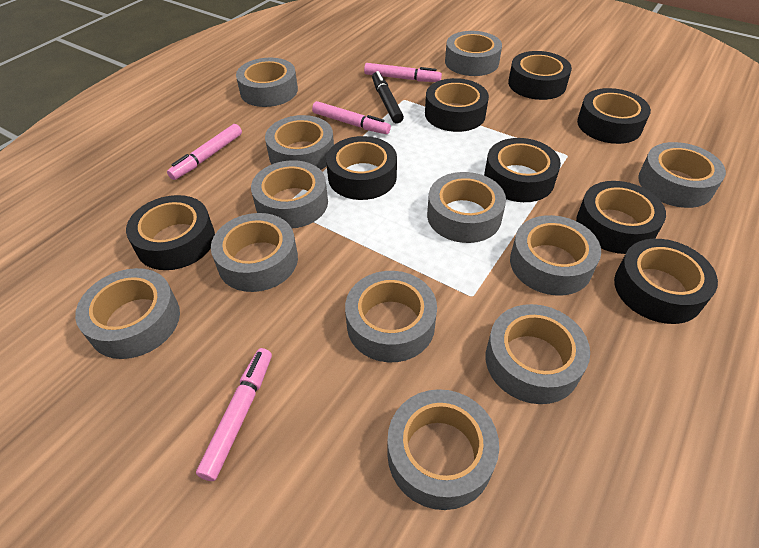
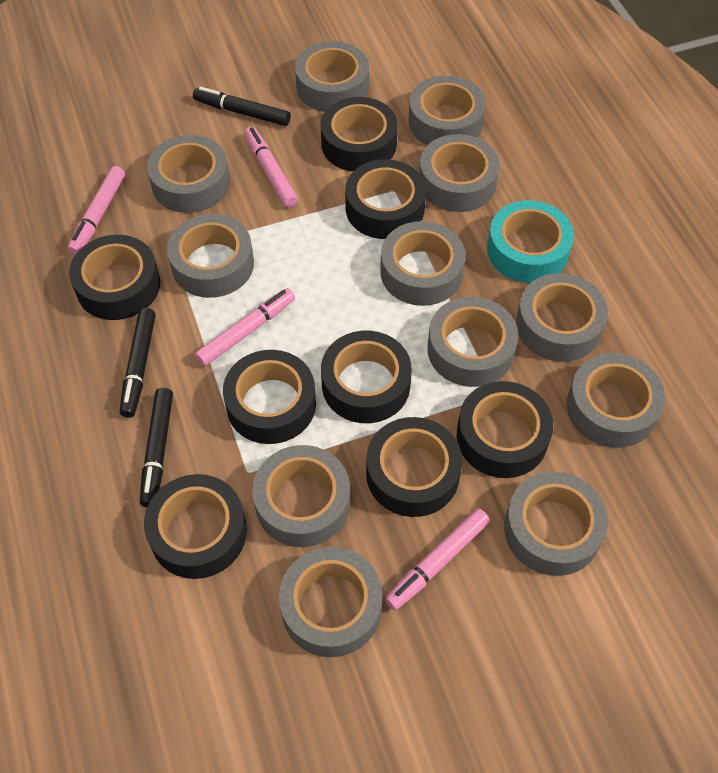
black marker: 1 -> 3
turquoise tape: 0 -> 1

